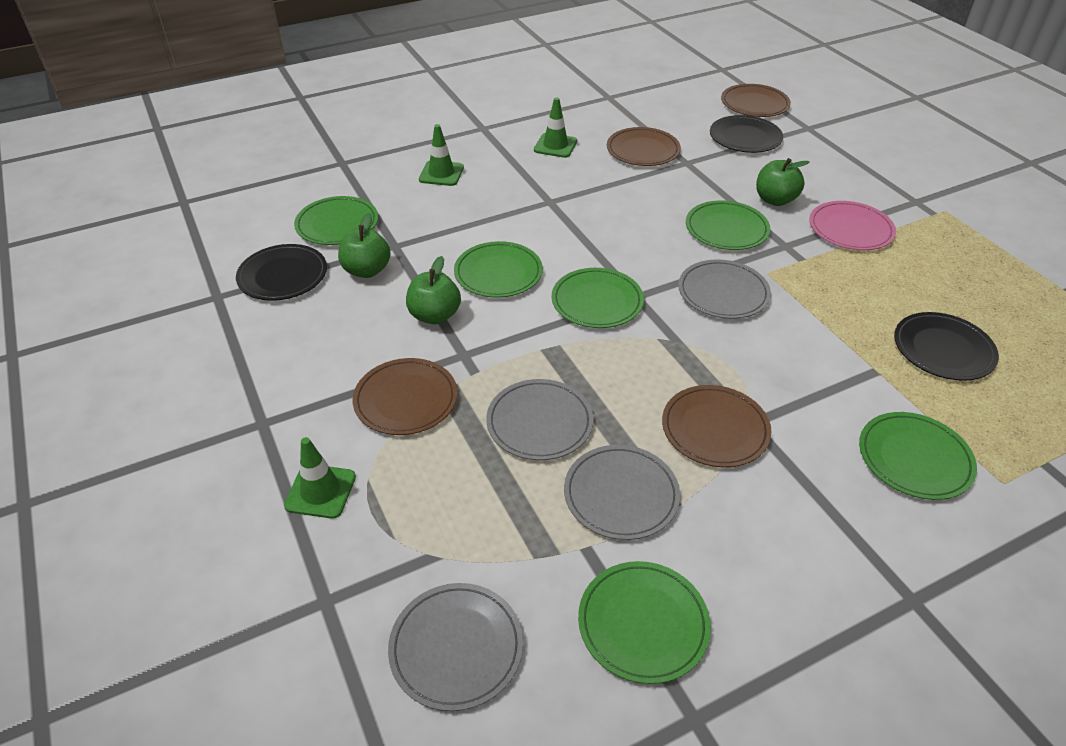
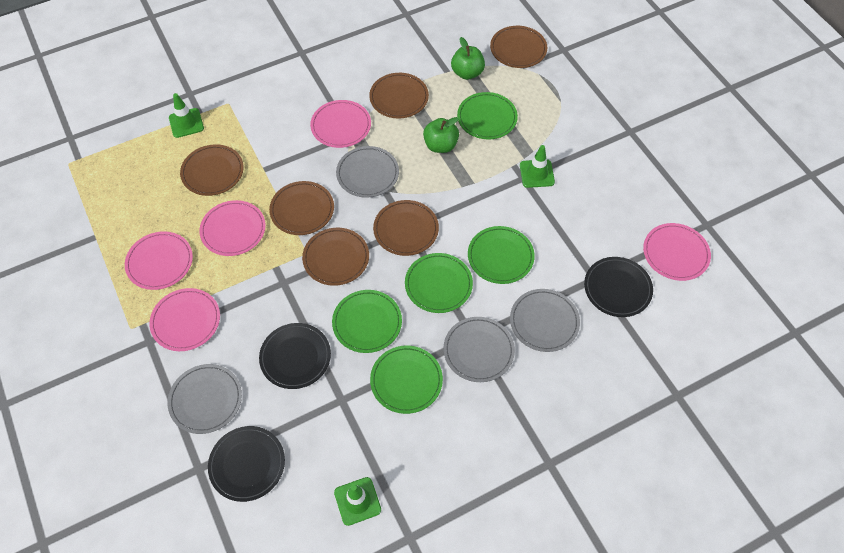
brown plate: 4 -> 6
green apple: 3 -> 2
green plate: 6 -> 5
pink plate: 1 -> 5

